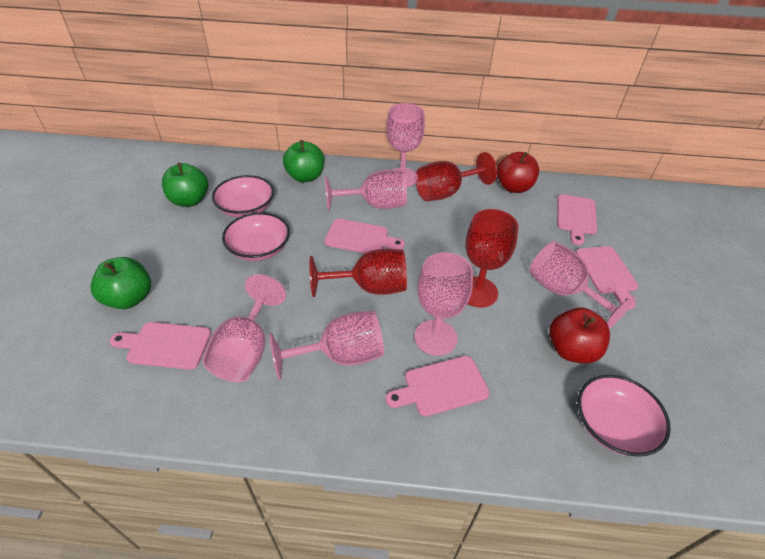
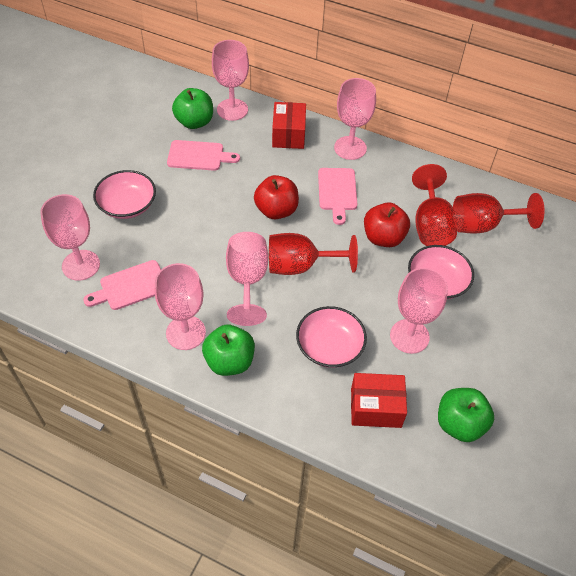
pink cutting board: 5 -> 3
red box: 0 -> 2

